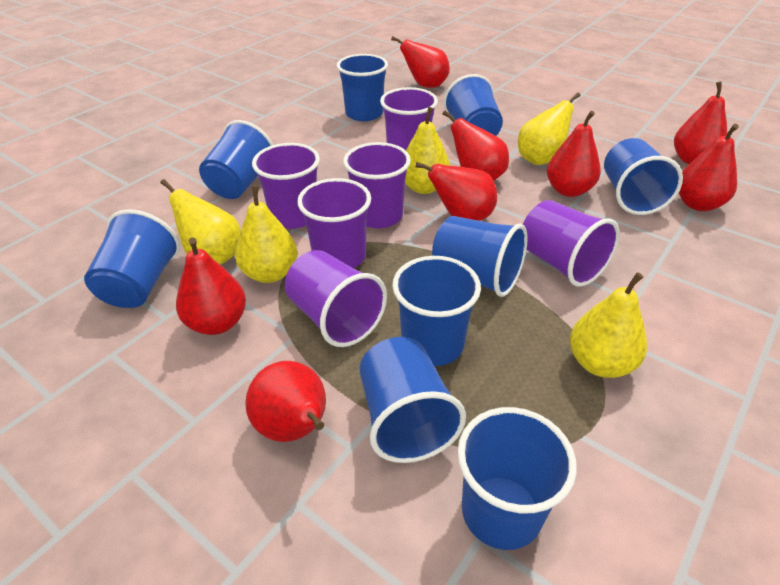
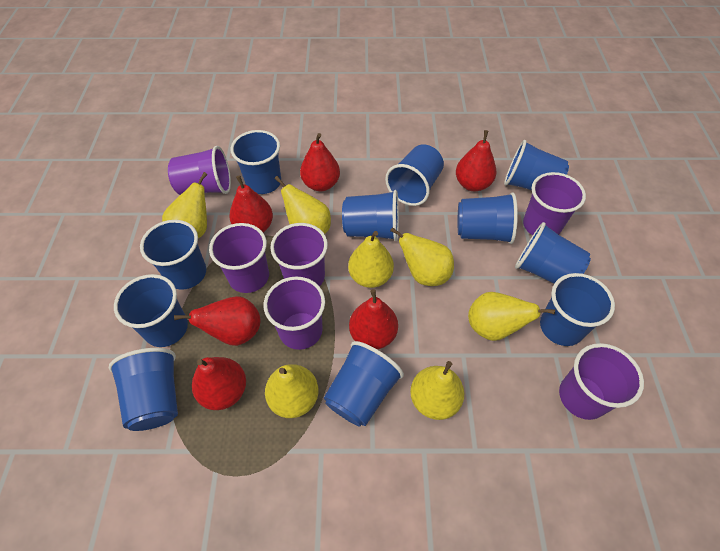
blue cup: 9 -> 11
red pear: 8 -> 6
yellow pear: 5 -> 7

